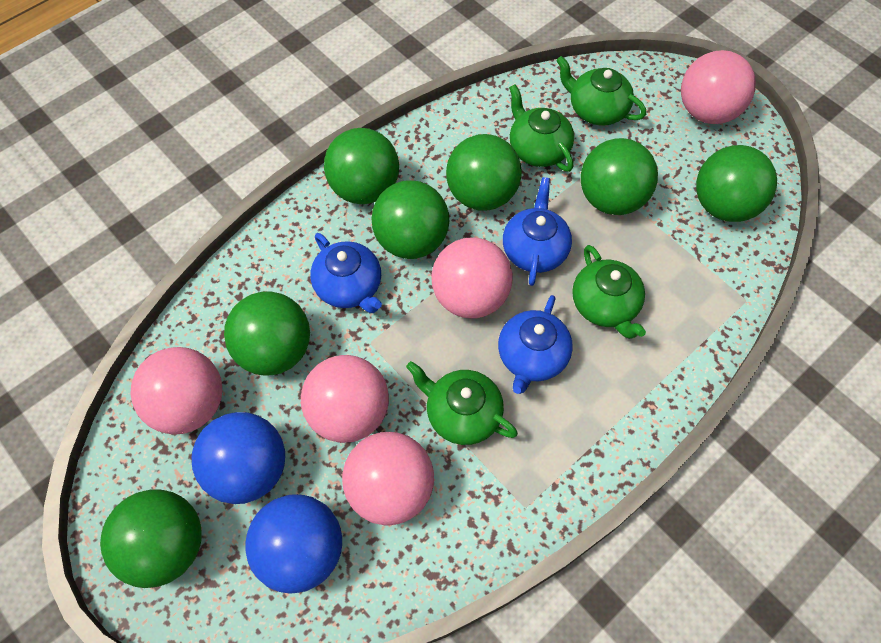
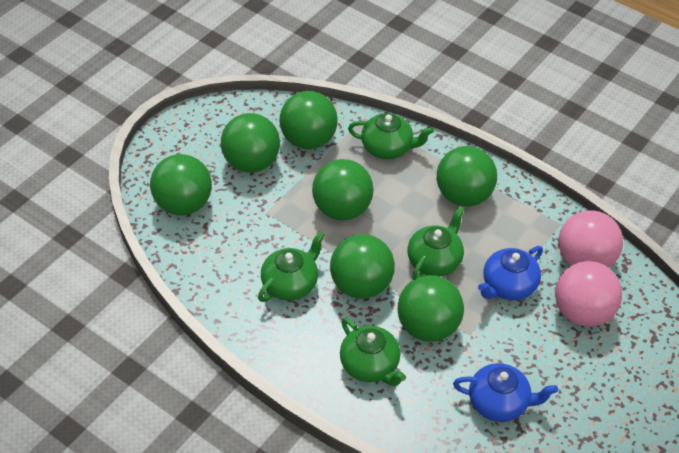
blue ball: 2 -> 0
blue teapot: 3 -> 2
pink ball: 5 -> 2

